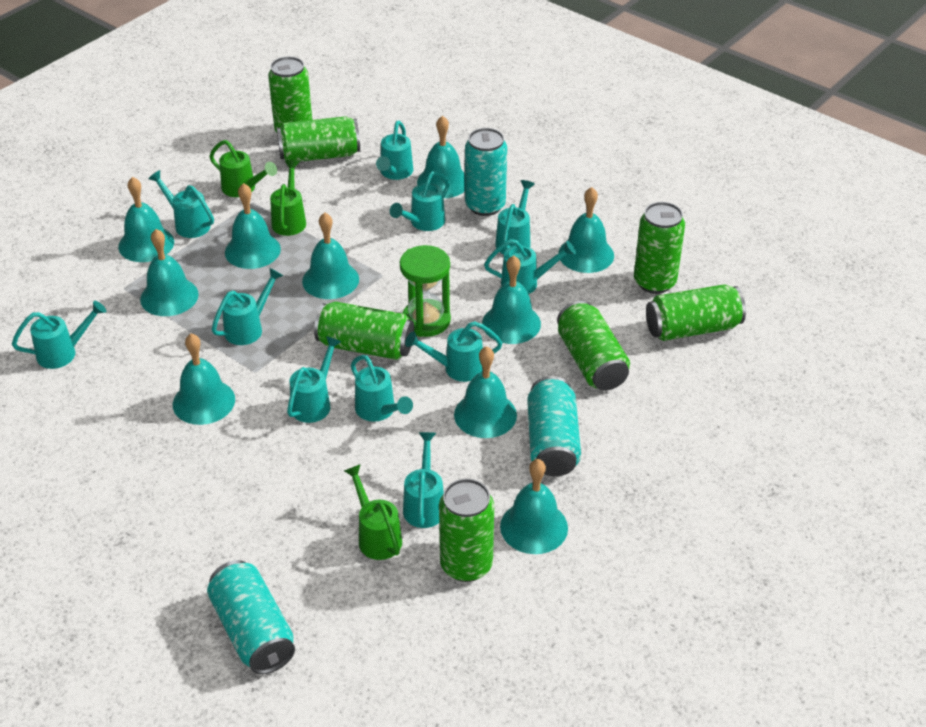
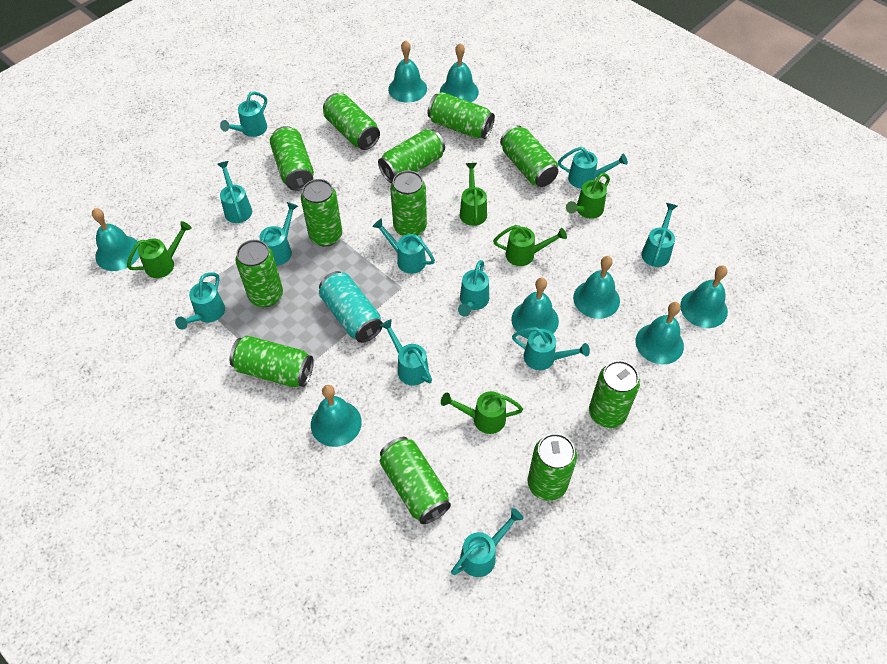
green can: 7 -> 12
green hourglass: 1 -> 0
green watering can: 3 -> 5
turquoise bell: 10 -> 8
turquoise can: 3 -> 1

